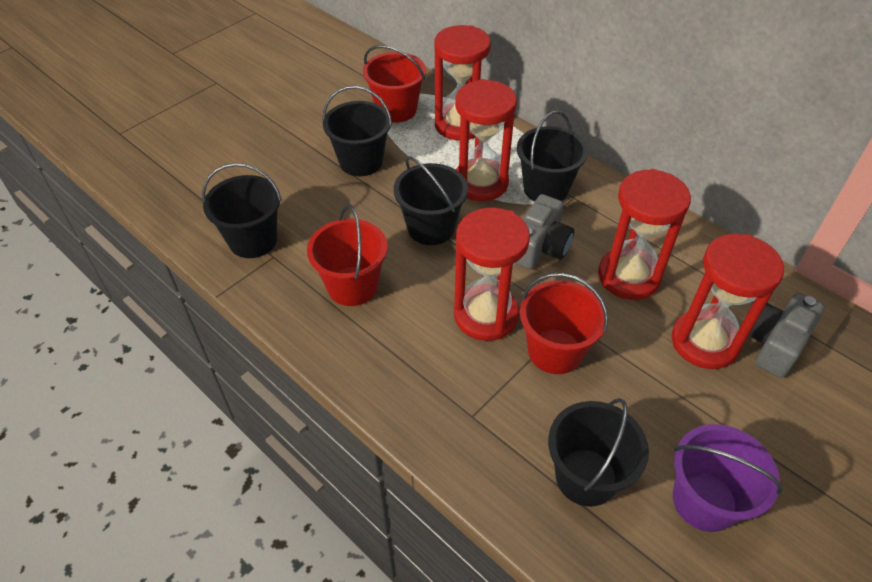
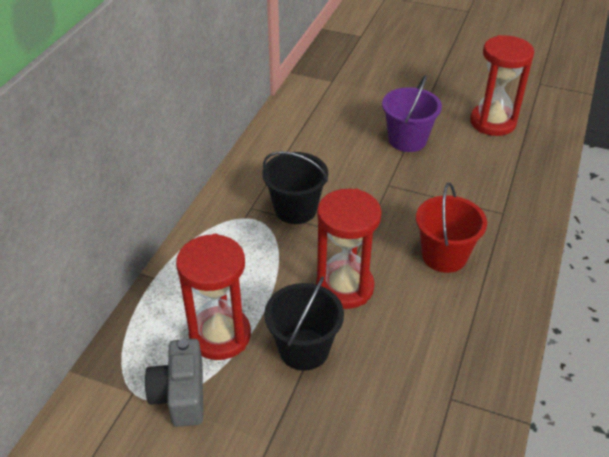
black bucket: 5 -> 2
grey camera: 2 -> 1
red bucket: 3 -> 1
red hourglass: 5 -> 3

